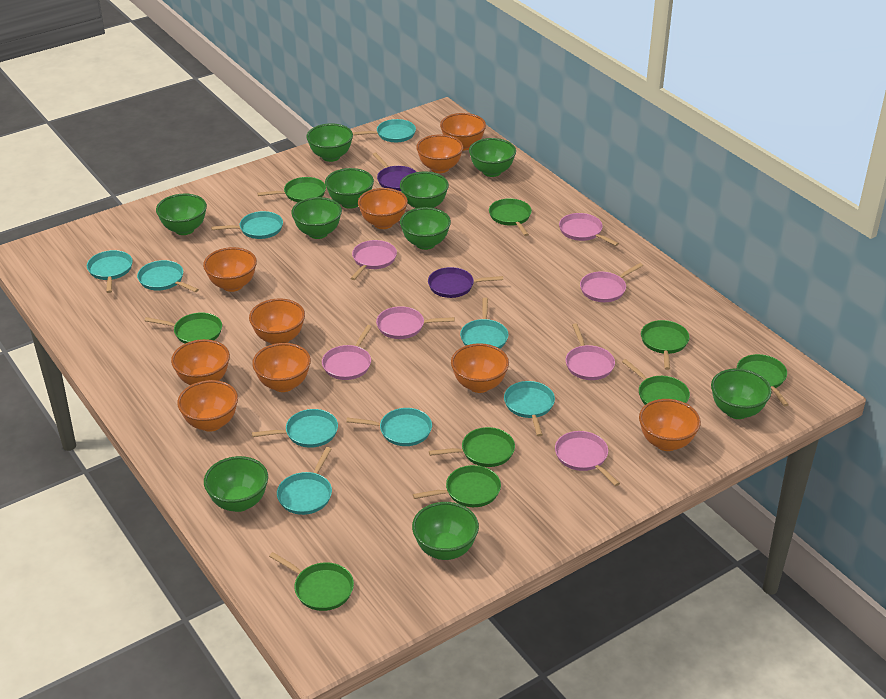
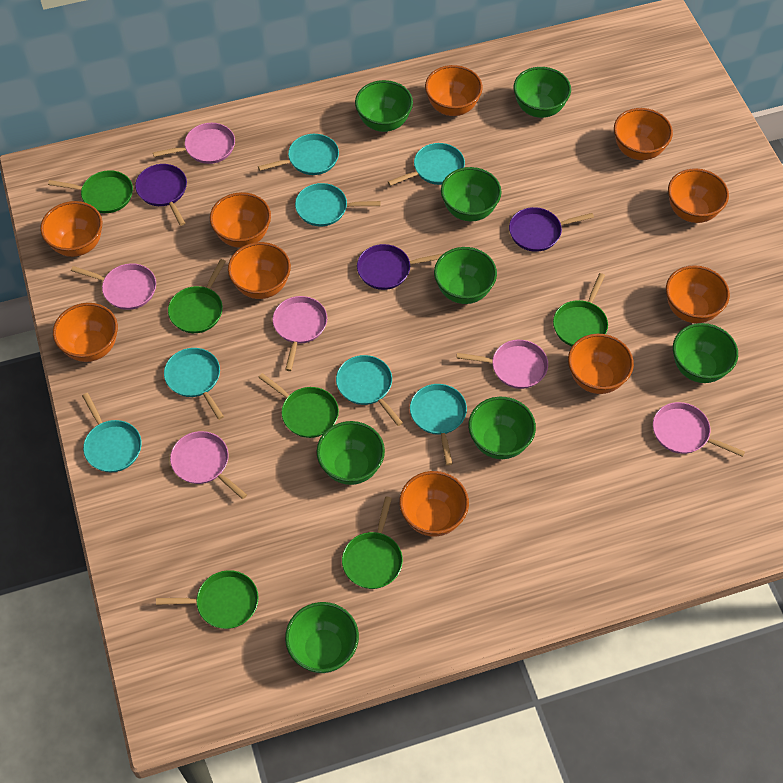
green bowl: 10 -> 8
green pan: 9 -> 6
pink pan: 7 -> 6
purple pan: 2 -> 3
turquoise pan: 9 -> 7

